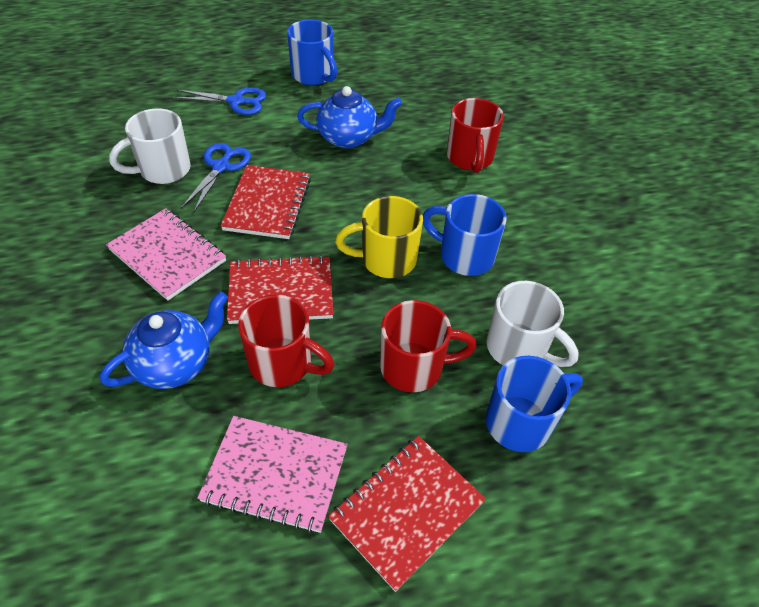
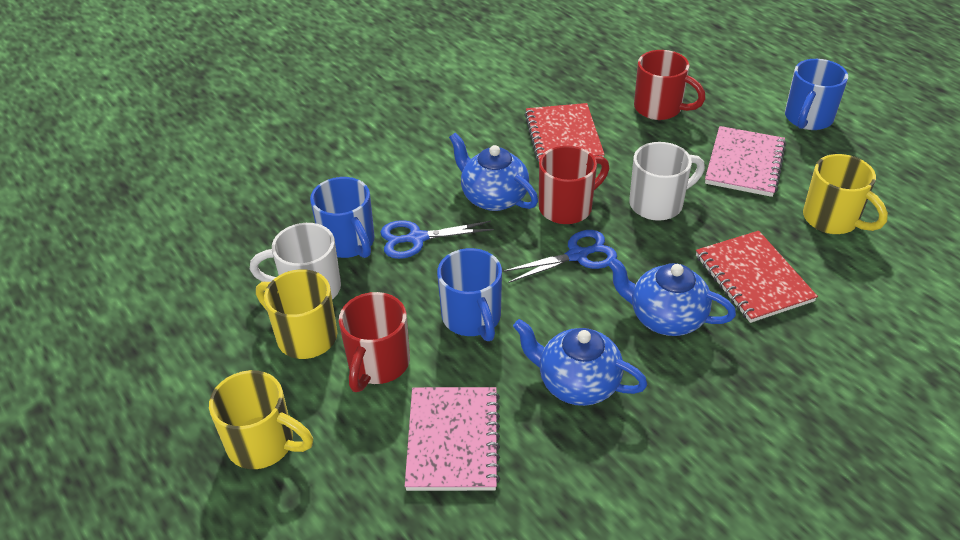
blue teapot: 2 -> 3
red notebook: 3 -> 2
yellow mug: 1 -> 3

